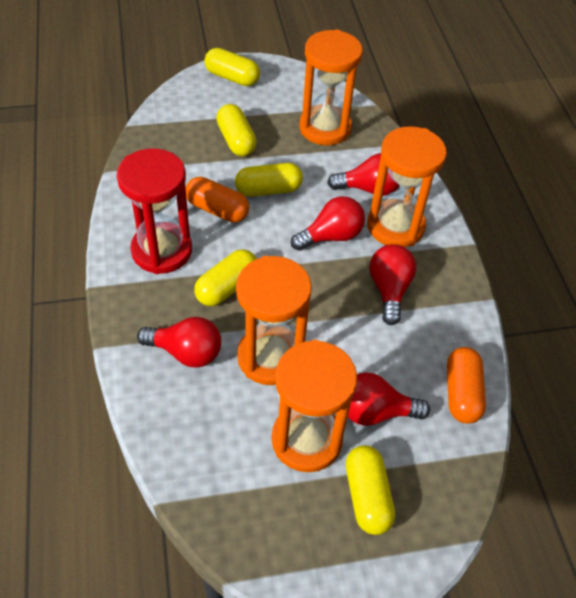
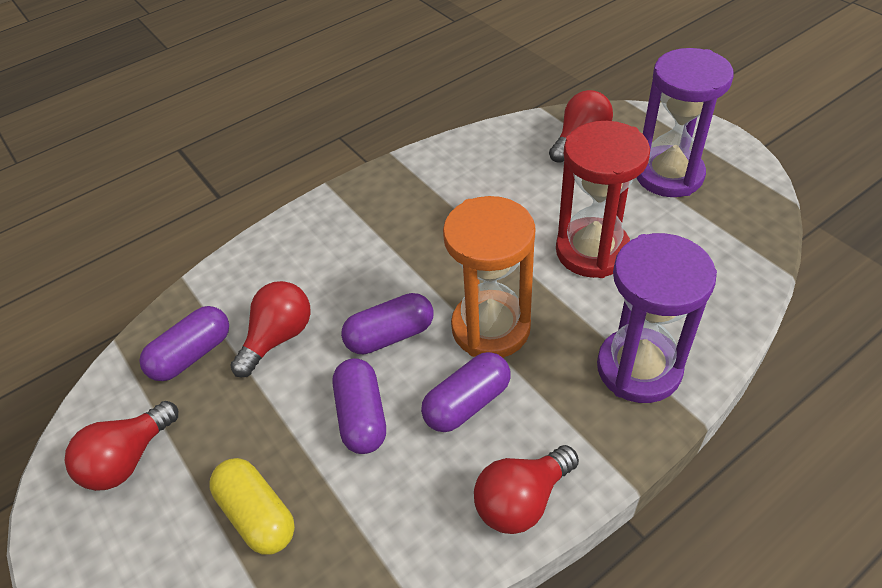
orange capsule: 2 -> 0
orange hourglass: 4 -> 1
purple capsule: 0 -> 4
purple hourglass: 0 -> 2
red light bulb: 5 -> 4
yellow capsule: 5 -> 1

